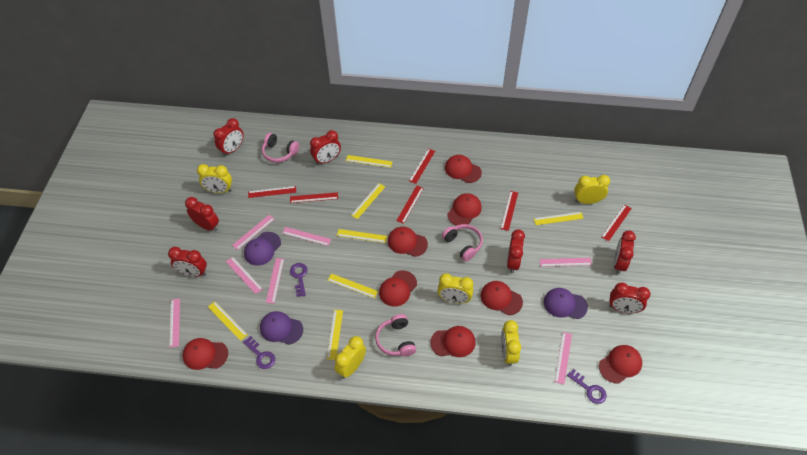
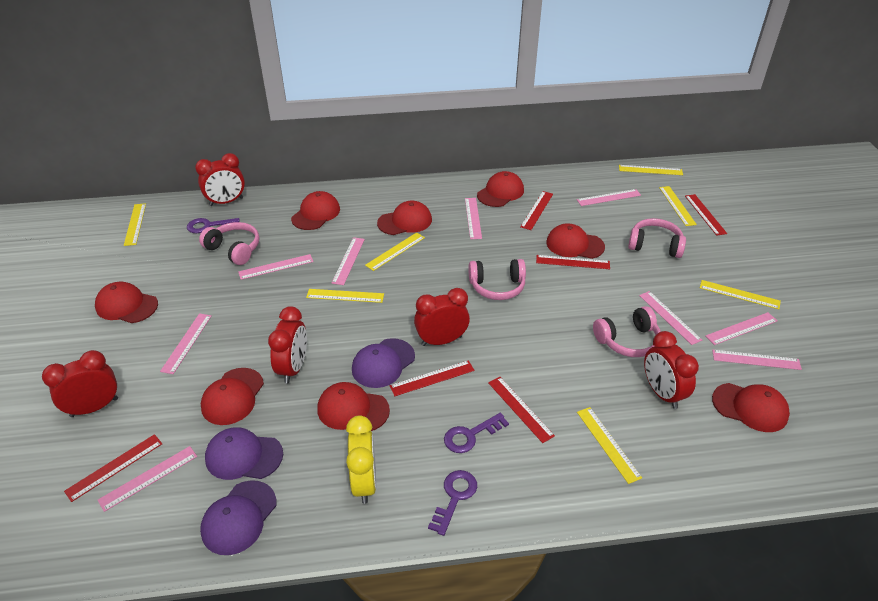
pink headphones: 3 -> 4
pink ruler: 7 -> 9
red clock: 7 -> 5
yellow clock: 5 -> 1

